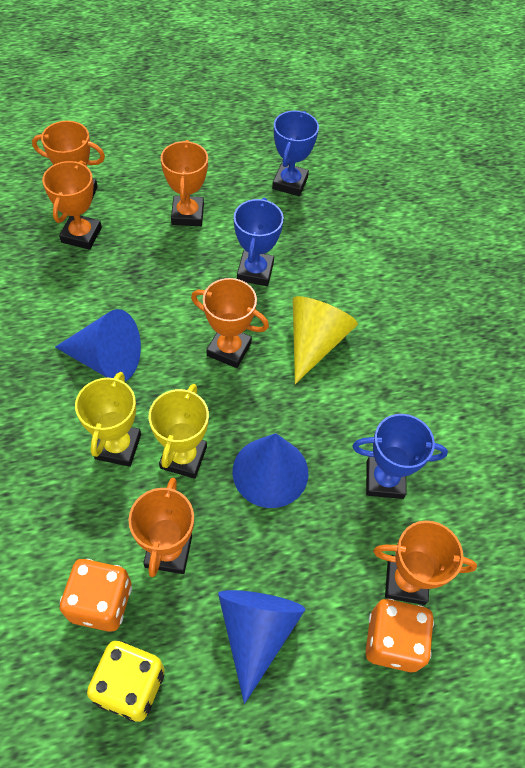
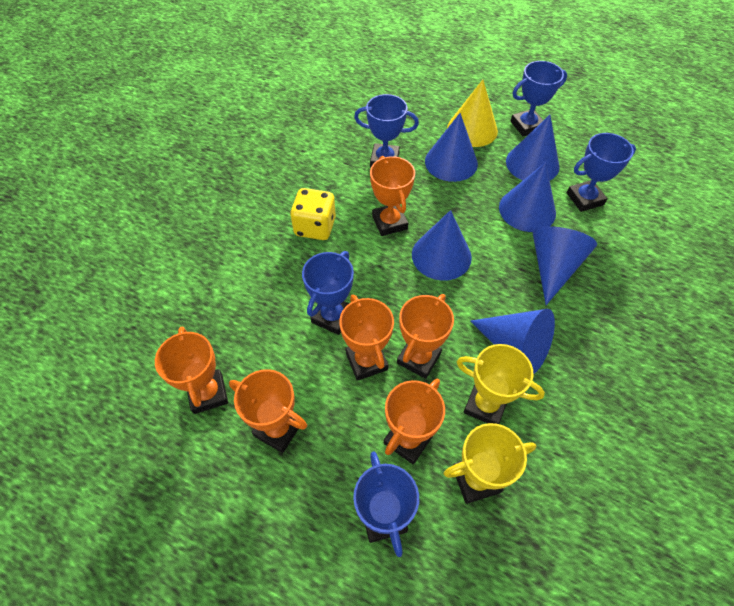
blue cone: 3 -> 6
blue trophy: 3 -> 5
orange dice: 2 -> 0

